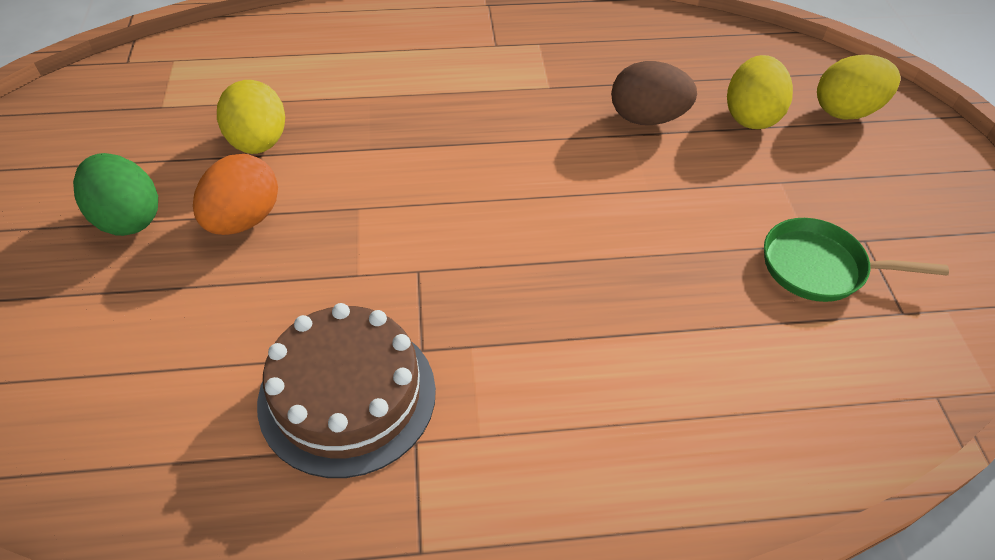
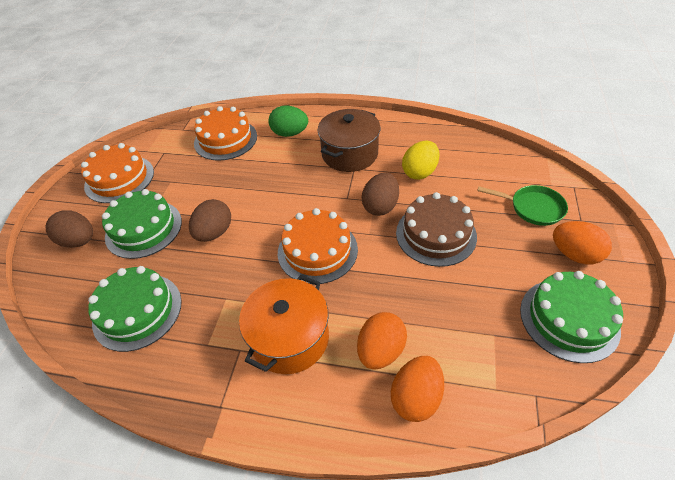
brown egg: 1 -> 3
brown pot: 0 -> 1
green cake: 0 -> 3
orange cake: 0 -> 3
orange egg: 1 -> 3
orange pot: 0 -> 1
yellow egg: 3 -> 1

